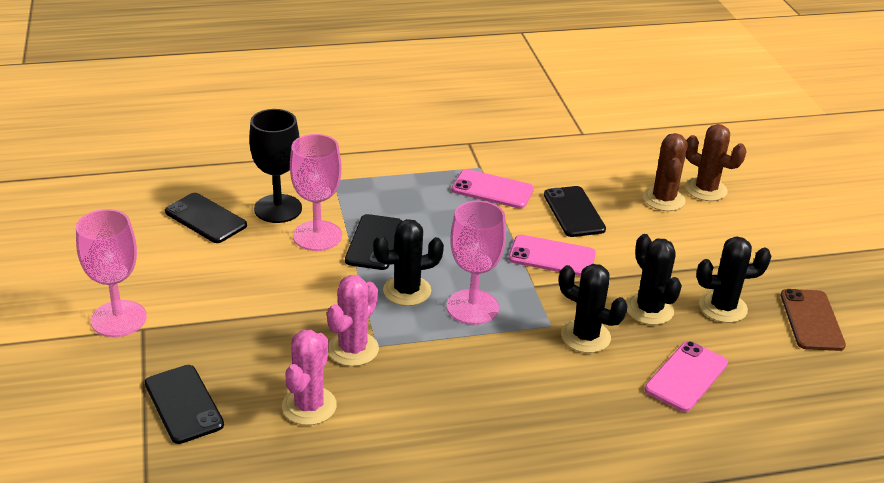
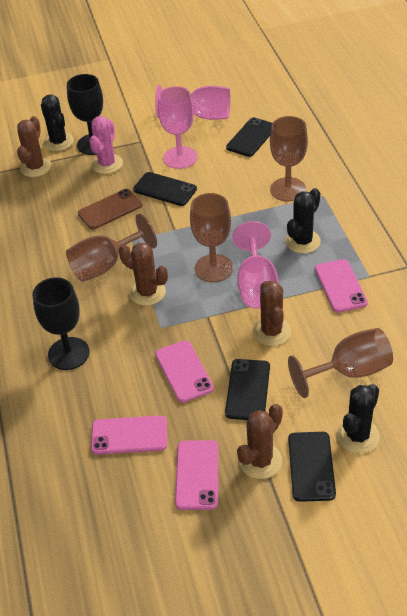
black cactus: 4 -> 3
black goblet: 1 -> 2
brown cactus: 2 -> 4
brown goblet: 0 -> 4
pink cactus: 2 -> 1
pink phone: 3 -> 4

